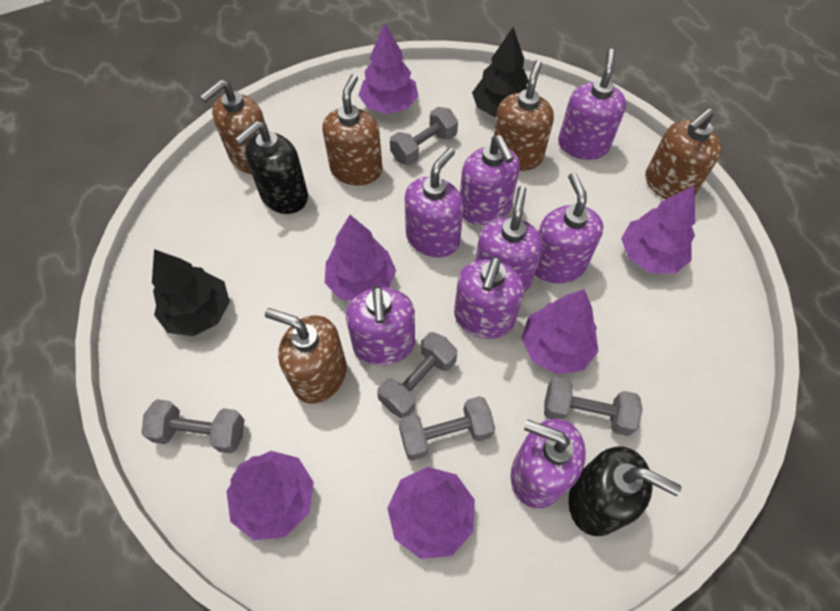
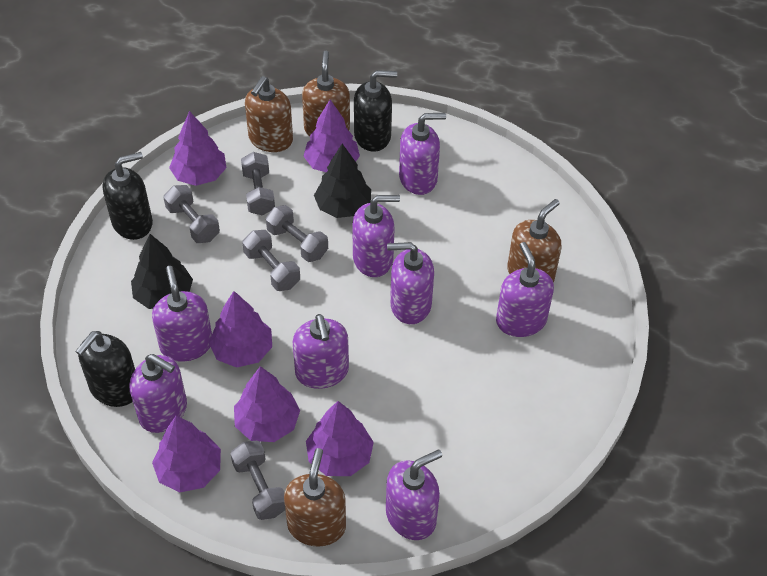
black soap dispenser: 2 -> 3
brown soap dispenser: 5 -> 4

